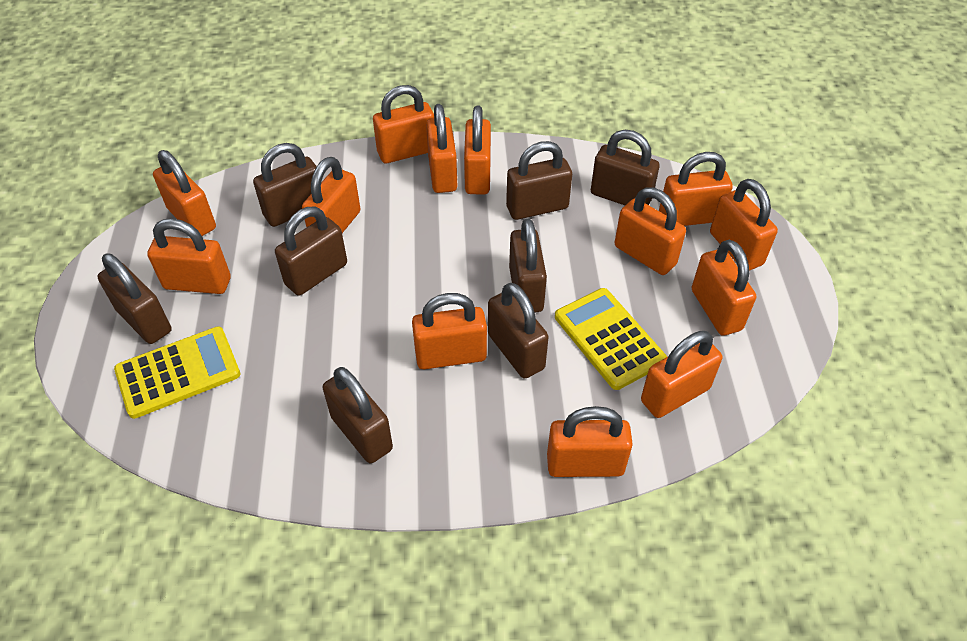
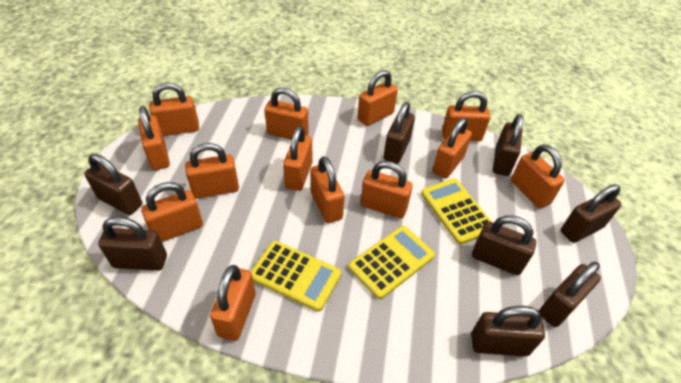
yellow calculator: 2 -> 3

